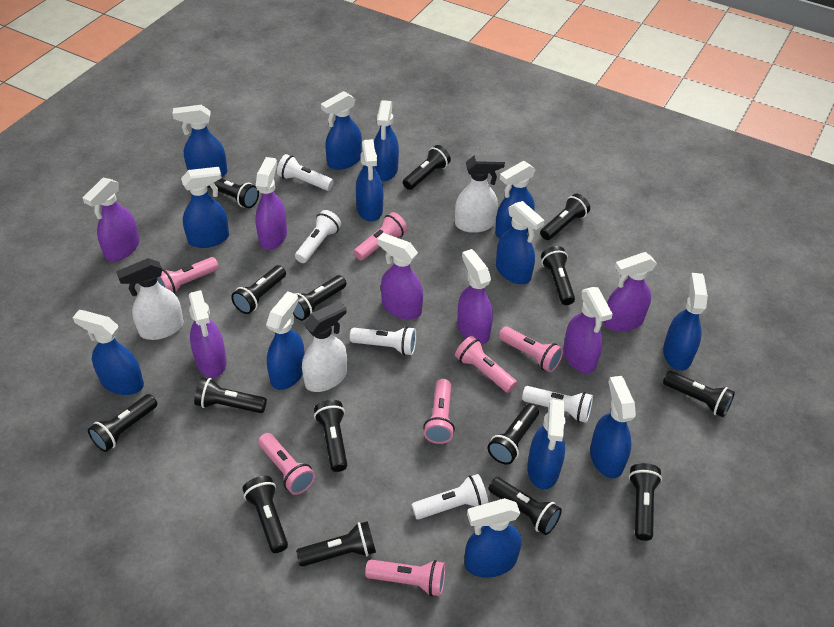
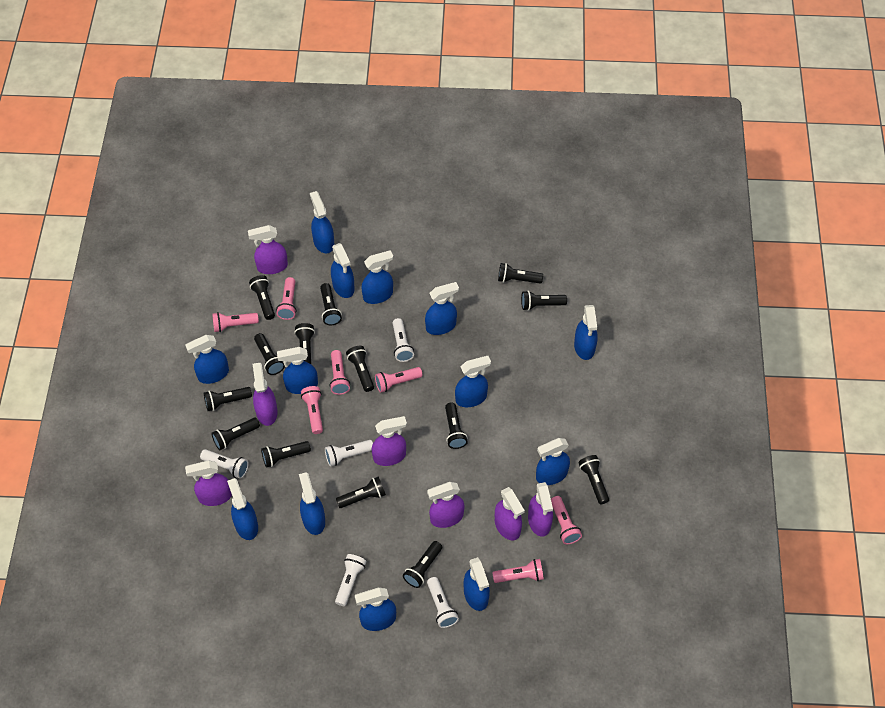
black flashlight: 15 -> 14
white spray bottle: 3 -> 0

